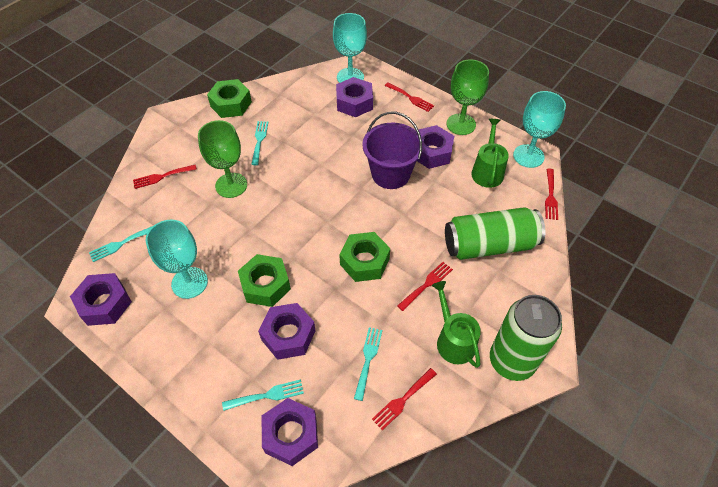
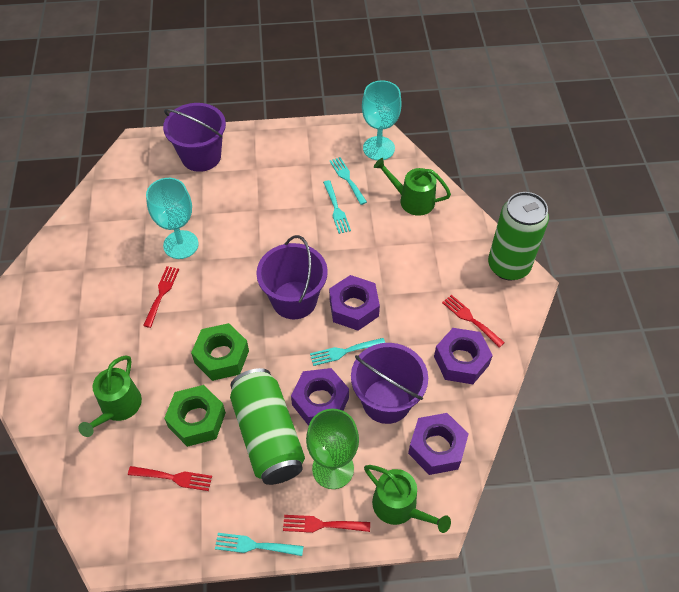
green goblet: 2 -> 1
green nut: 3 -> 2
green watering can: 2 -> 3
purple bucket: 1 -> 3
purple nut: 5 -> 4
red fork: 5 -> 4
turquoise goblet: 3 -> 2

